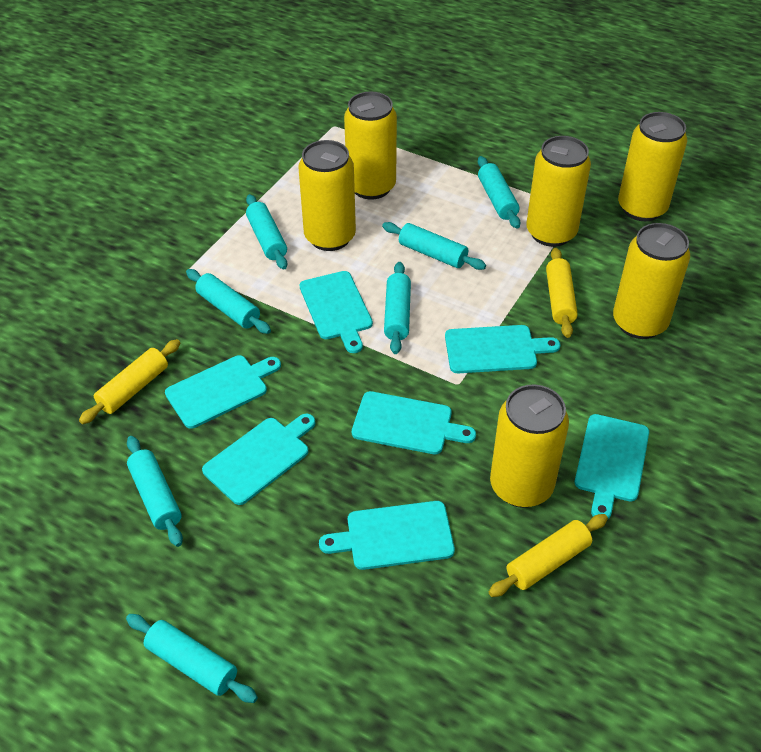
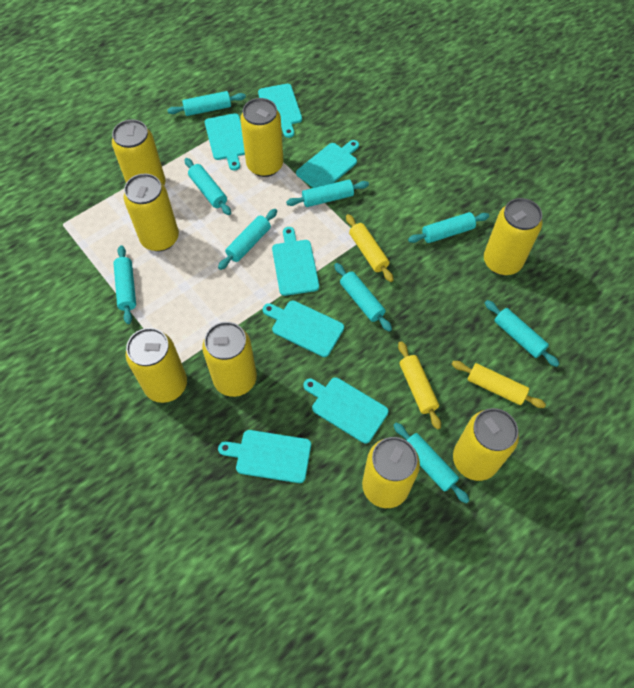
turquoise rolling pin: 7 -> 9
yellow can: 6 -> 8

